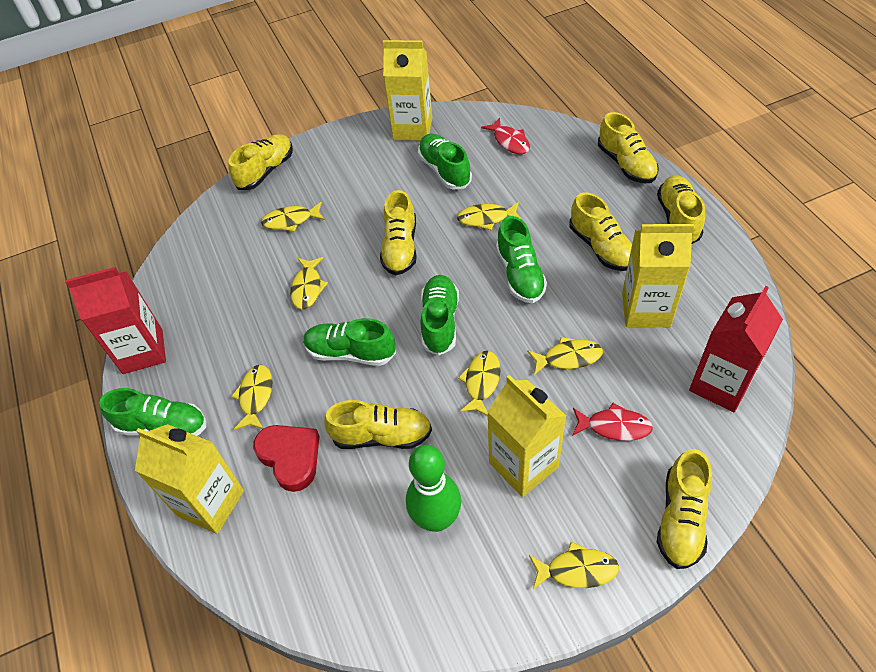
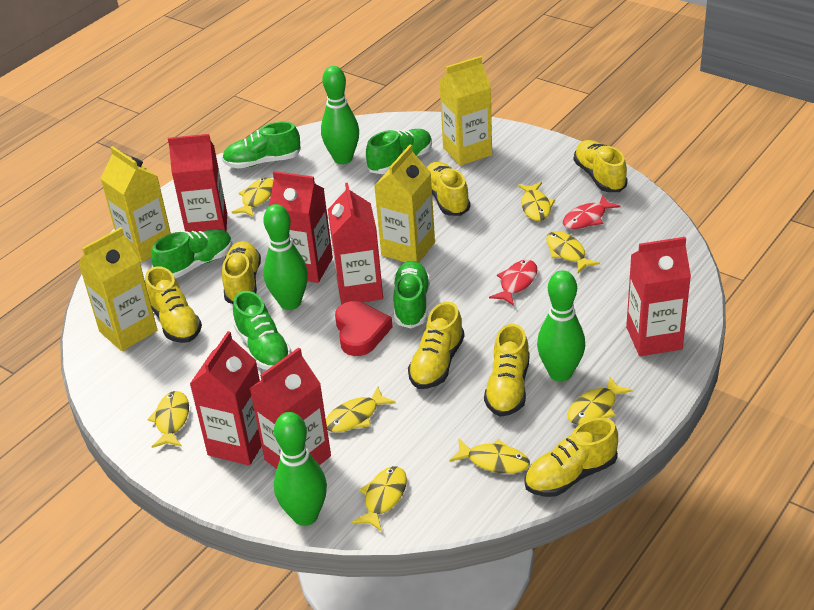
green bowling pin: 1 -> 4
red carton: 2 -> 6
yellow fish: 7 -> 8

